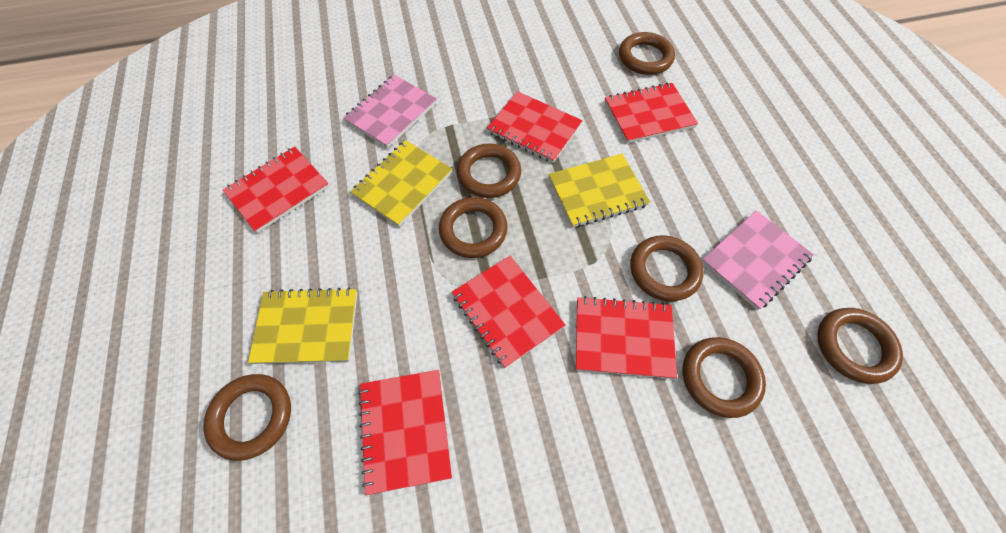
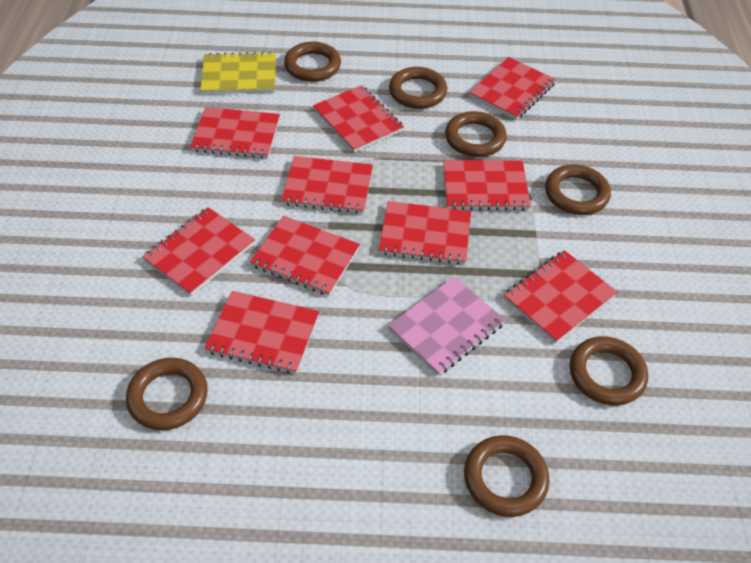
pink notebook: 2 -> 1
red notebook: 6 -> 10
yellow notebook: 3 -> 1

